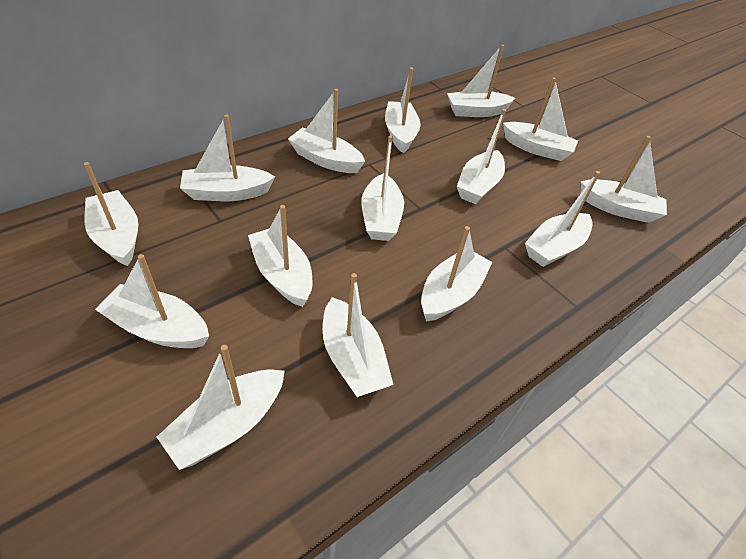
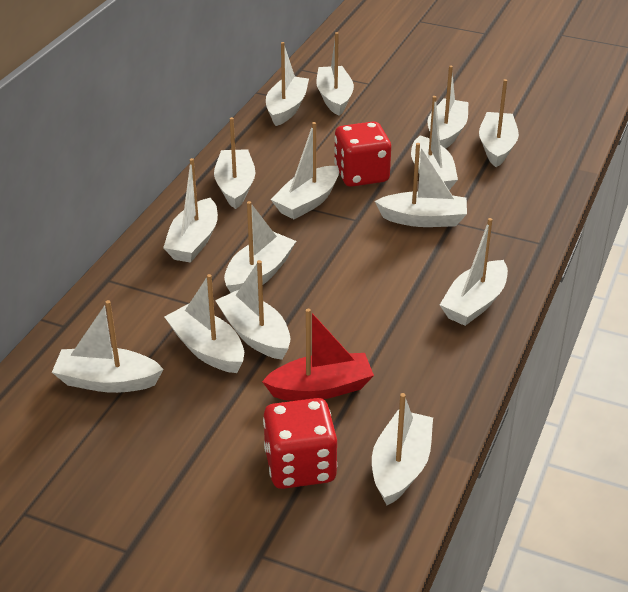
red boat: 0 -> 1
red dice: 0 -> 2

